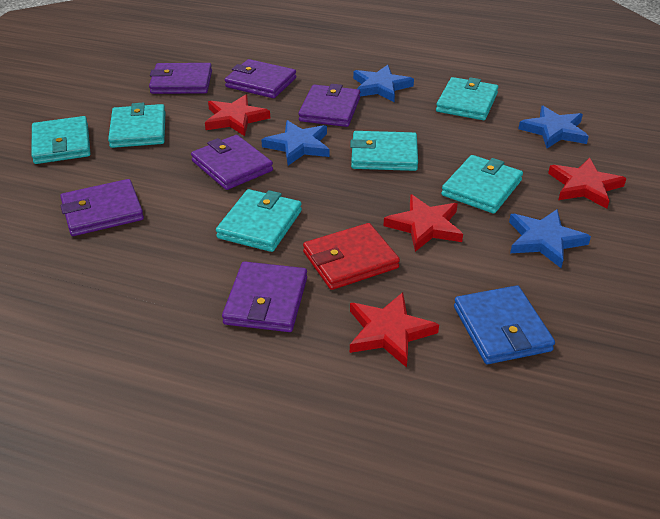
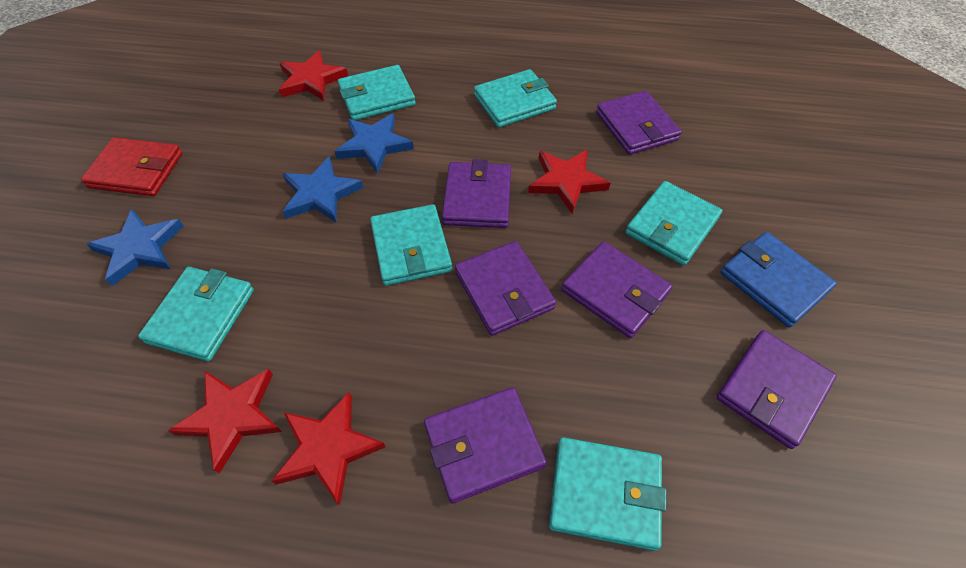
blue star: 4 -> 3

